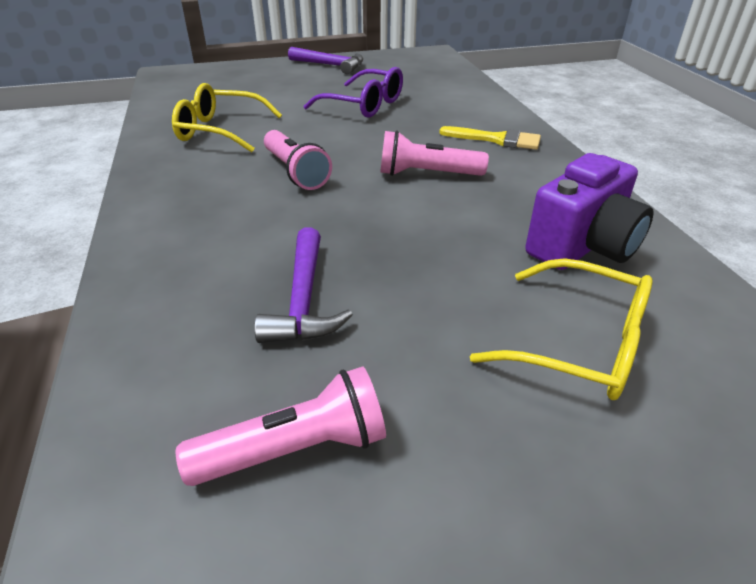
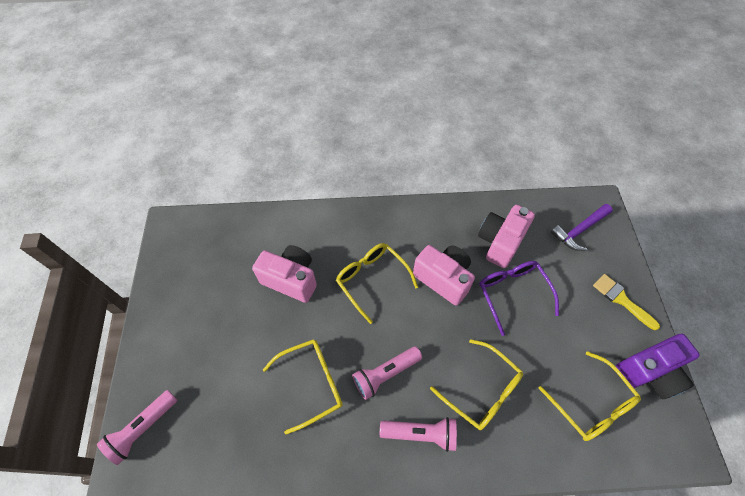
pink camera: 0 -> 3
purple hammer: 2 -> 1
yellow glasses: 2 -> 4

